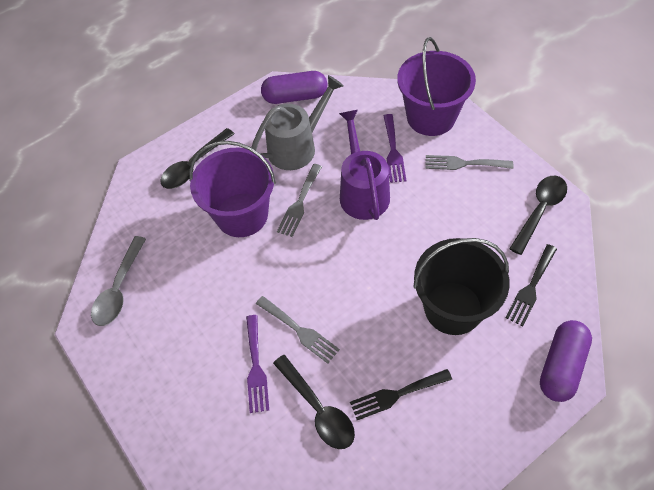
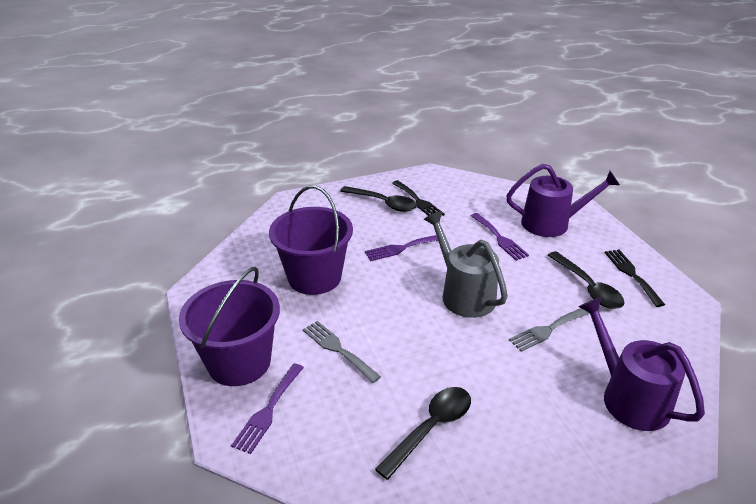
black bucket: 1 -> 0
grey fork: 3 -> 2
grey spoon: 1 -> 0
purple capsule: 2 -> 0
purple fork: 2 -> 3
purple watering can: 1 -> 2

